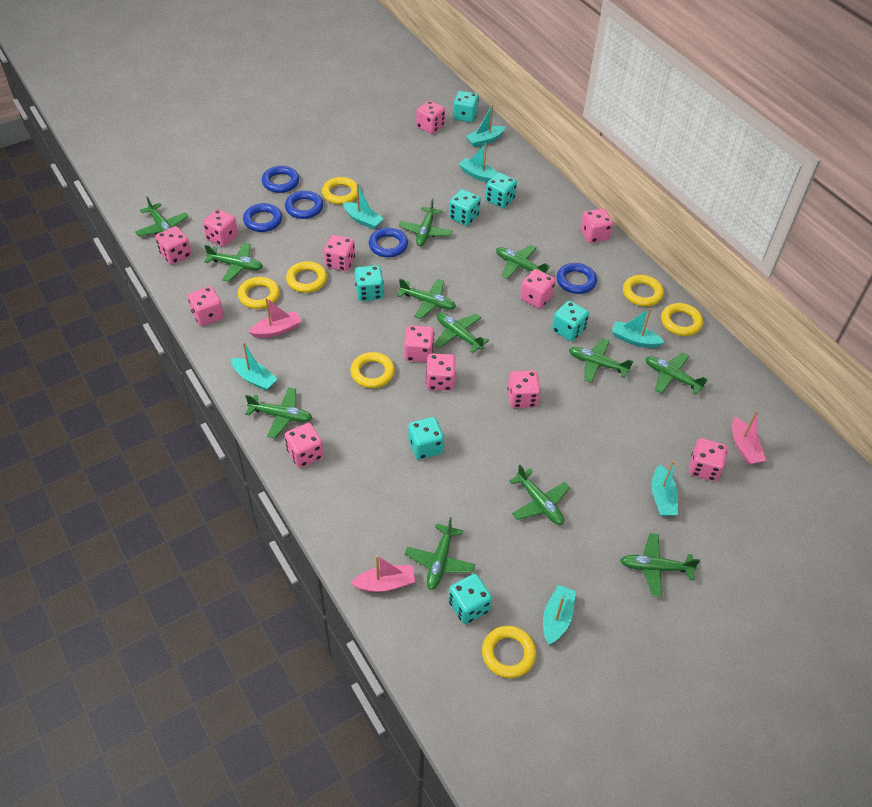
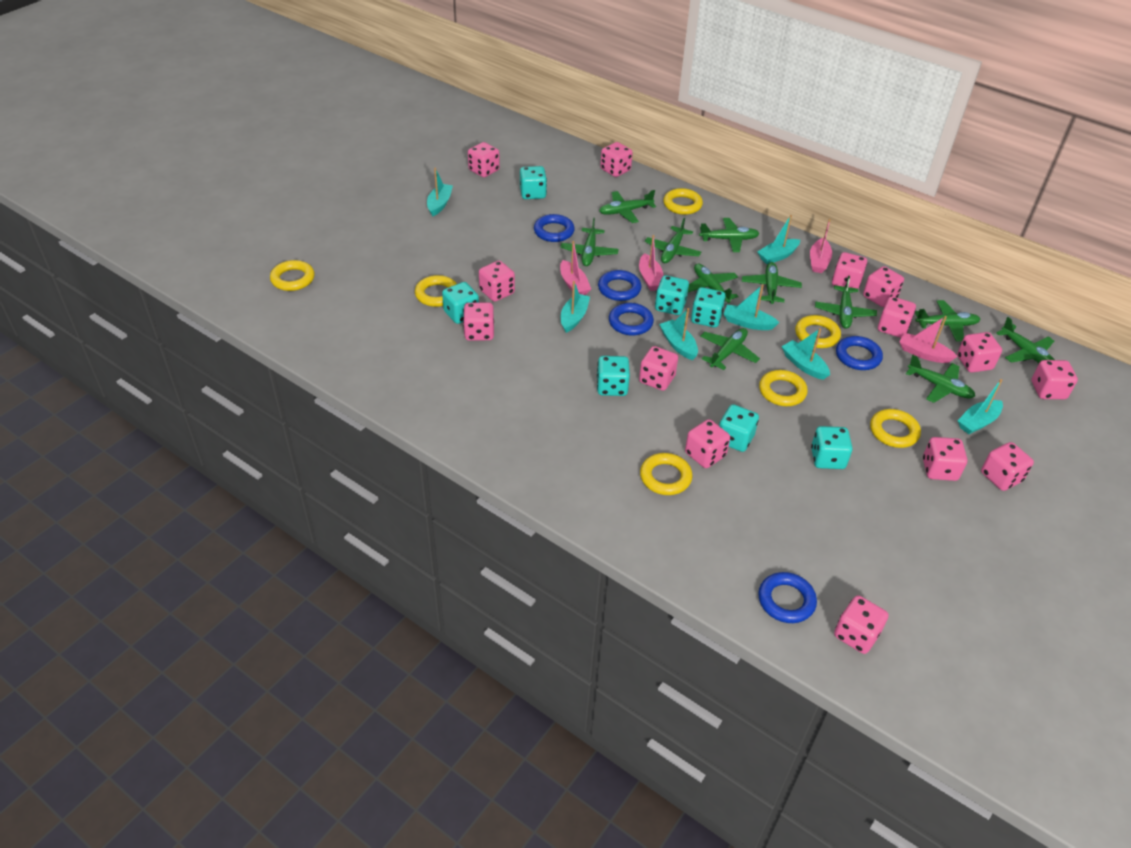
green plane: 12 -> 11
pink boat: 3 -> 4
pink dice: 12 -> 14

